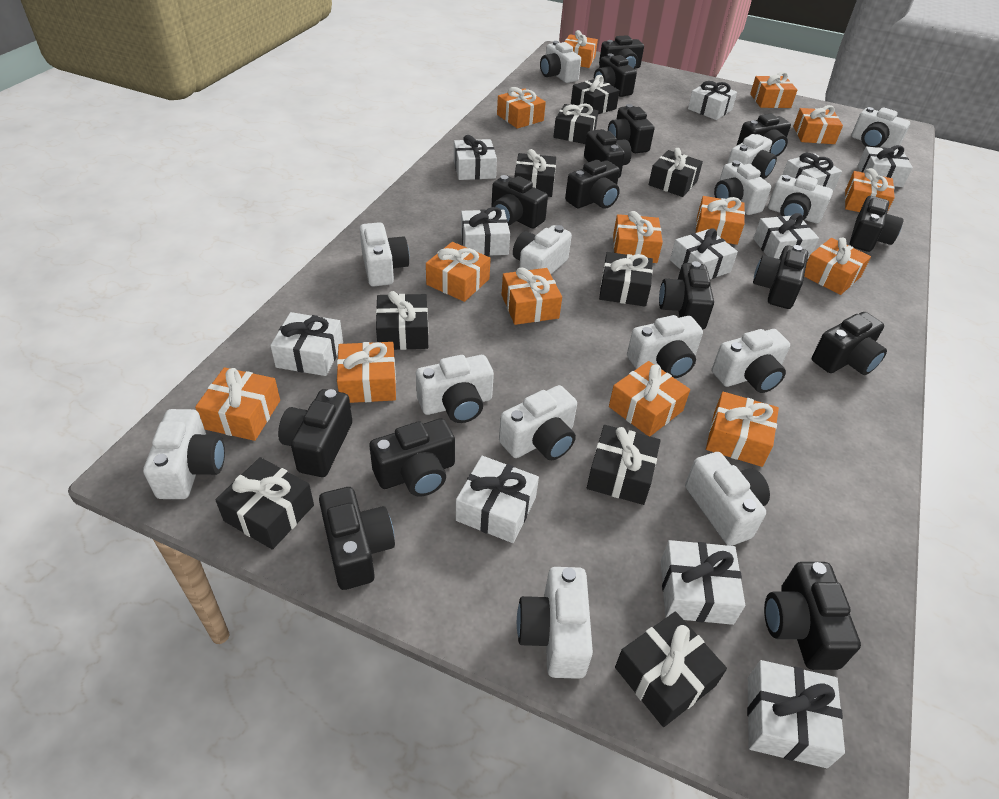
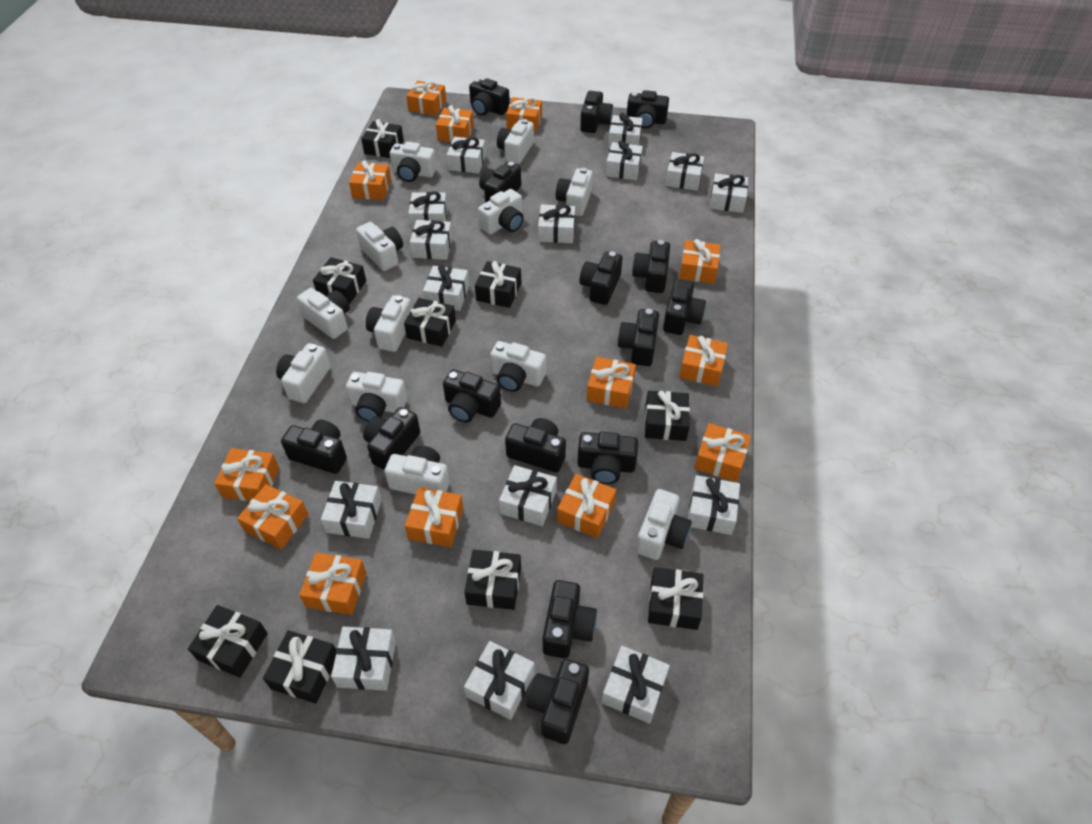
orange gift: 14 -> 13
white camera: 14 -> 12
white gift: 11 -> 15

